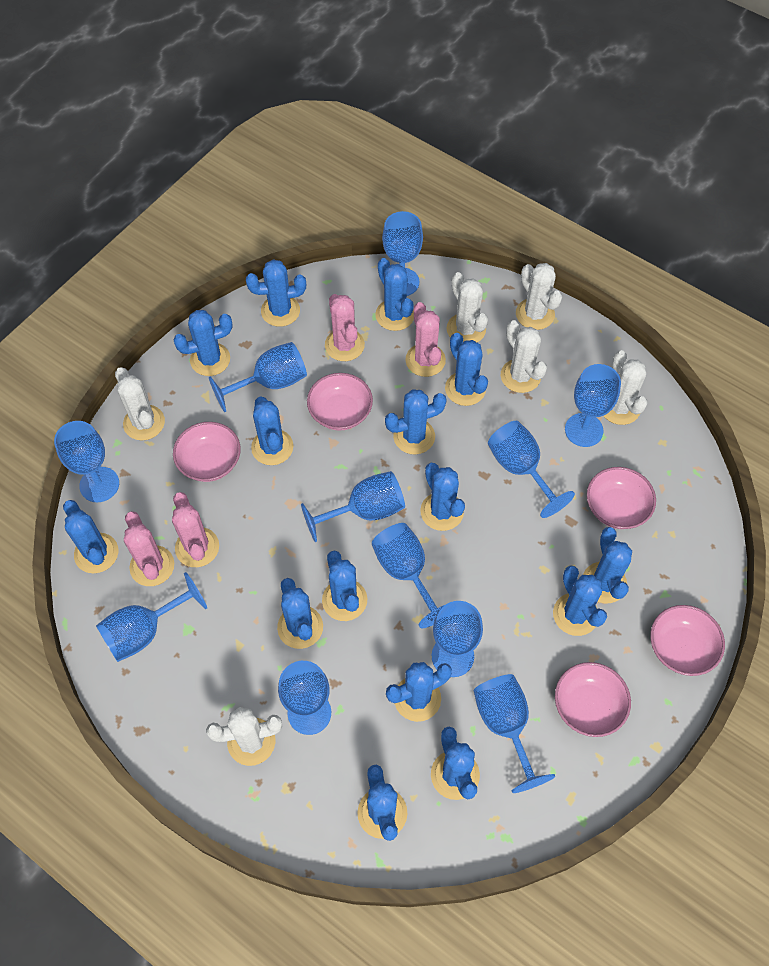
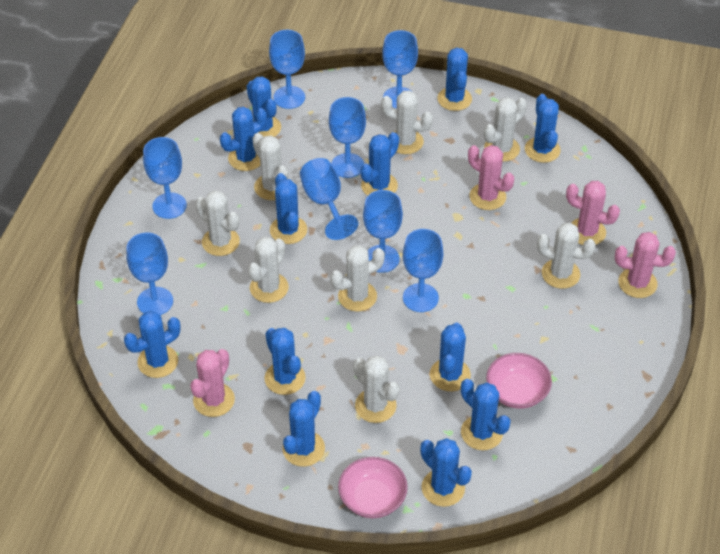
blue cactus: 15 -> 12
blue goblet: 11 -> 8
pink bowl: 5 -> 2
white cactus: 6 -> 8

